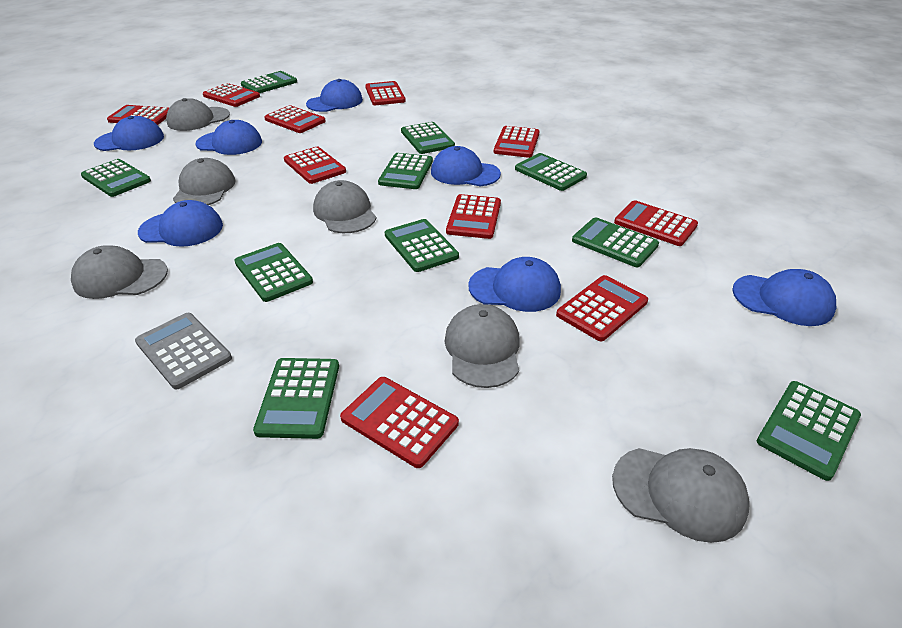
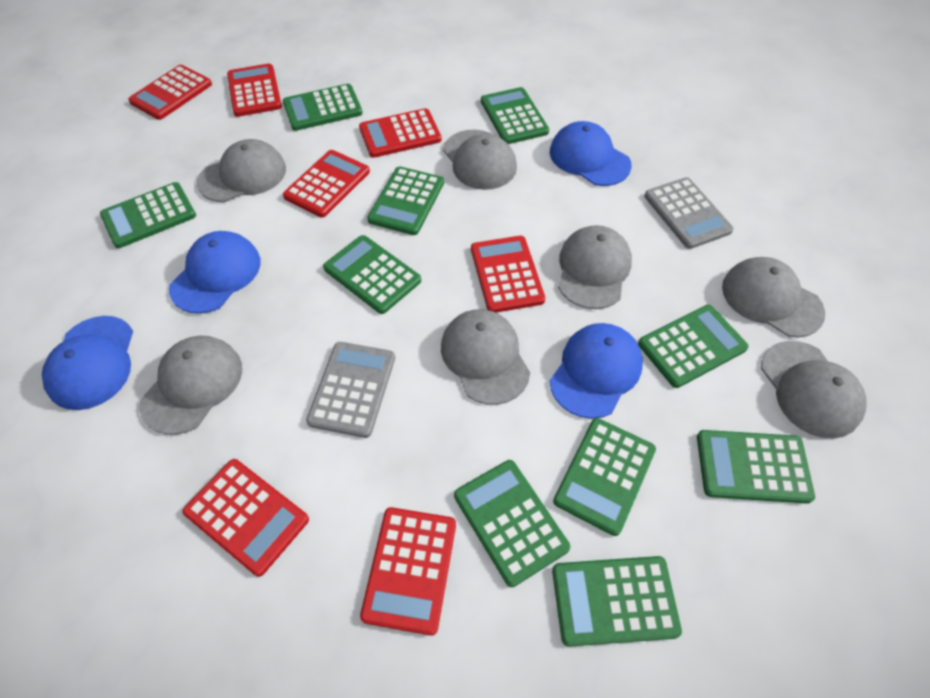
blue cap: 7 -> 4
grey calculator: 1 -> 2
grey cap: 6 -> 7
red calculator: 10 -> 7

